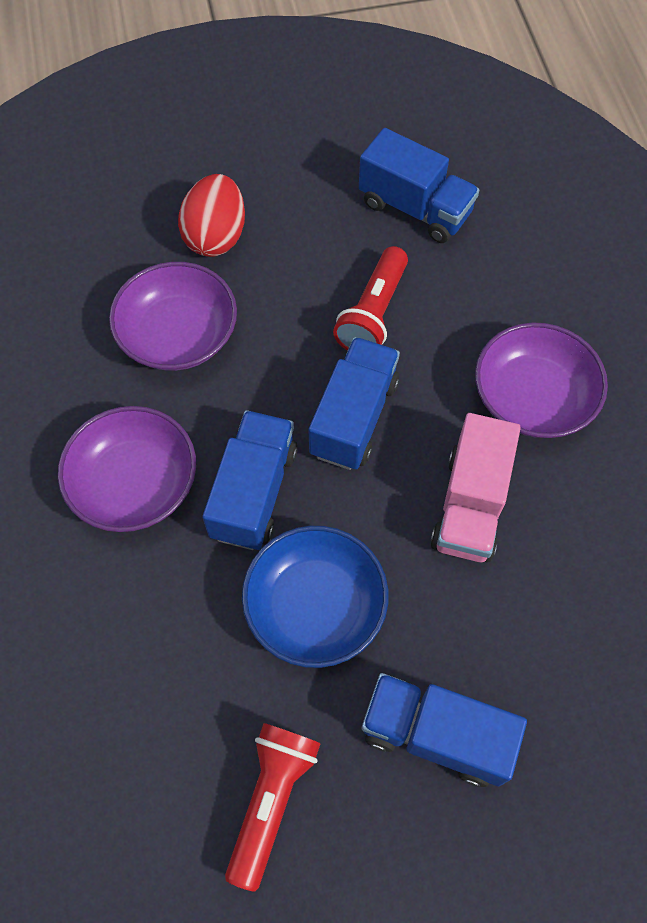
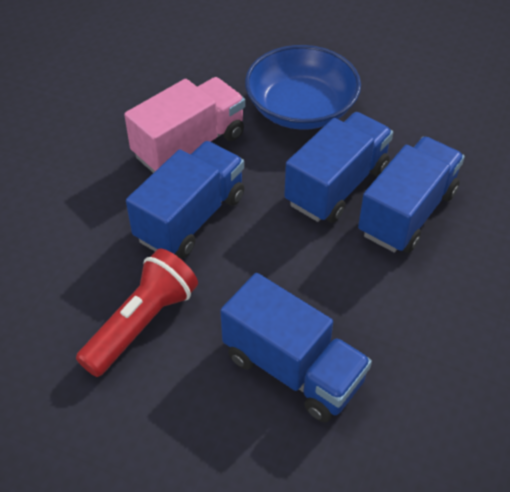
purple bowl: 3 -> 0
red egg: 1 -> 0
red flashlight: 2 -> 1

